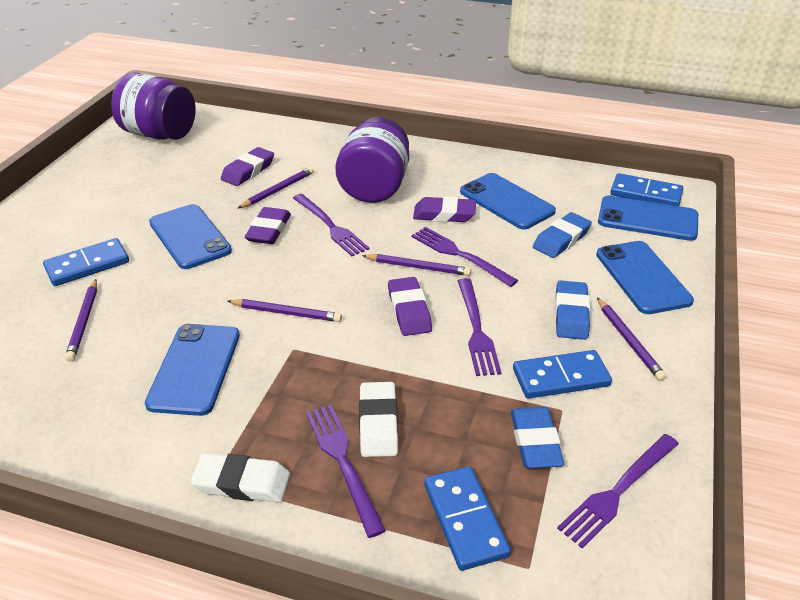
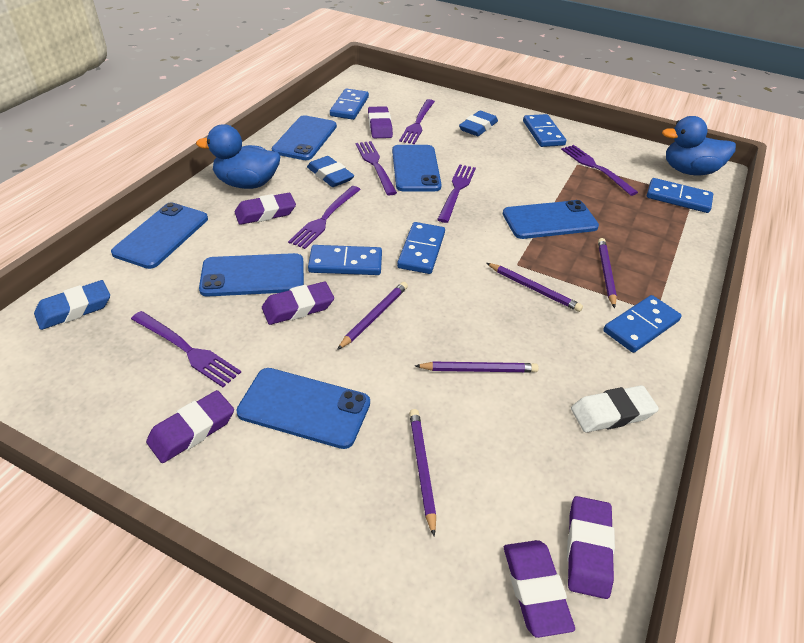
blue domino: 4 -> 6
blue duck: 0 -> 2
blue phone: 5 -> 6
purple eraser: 4 -> 6
purple fork: 5 -> 6
purple jar: 2 -> 0
white eraser: 2 -> 1

